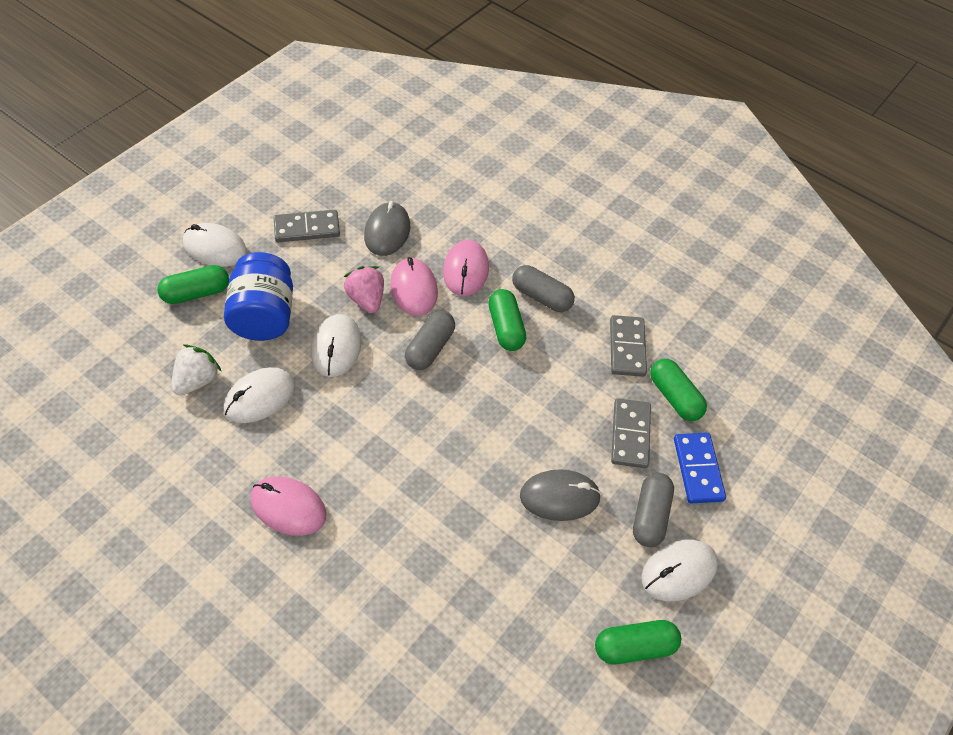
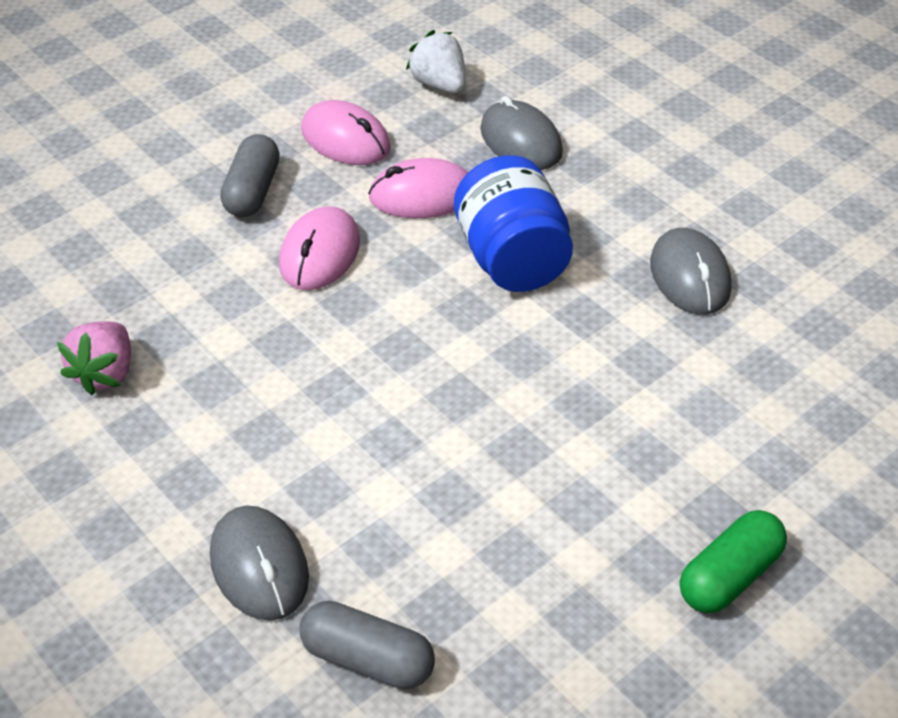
blue domino: 1 -> 0
green capsule: 4 -> 1
grey capsule: 3 -> 2
grey domino: 3 -> 0
grey mouse: 2 -> 3
white mouse: 4 -> 0

